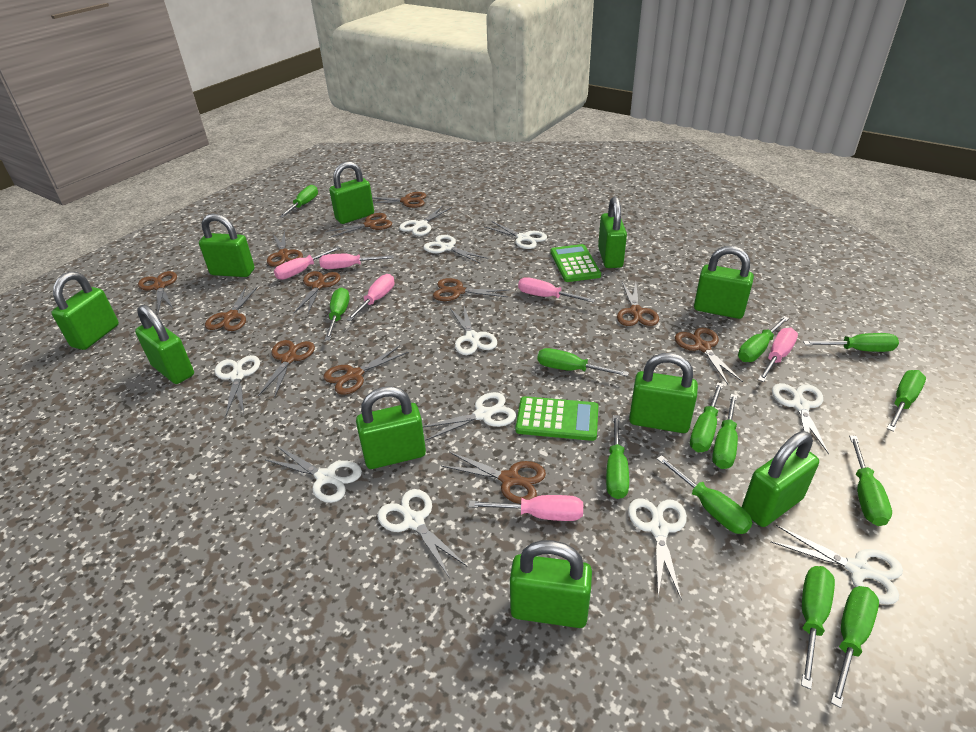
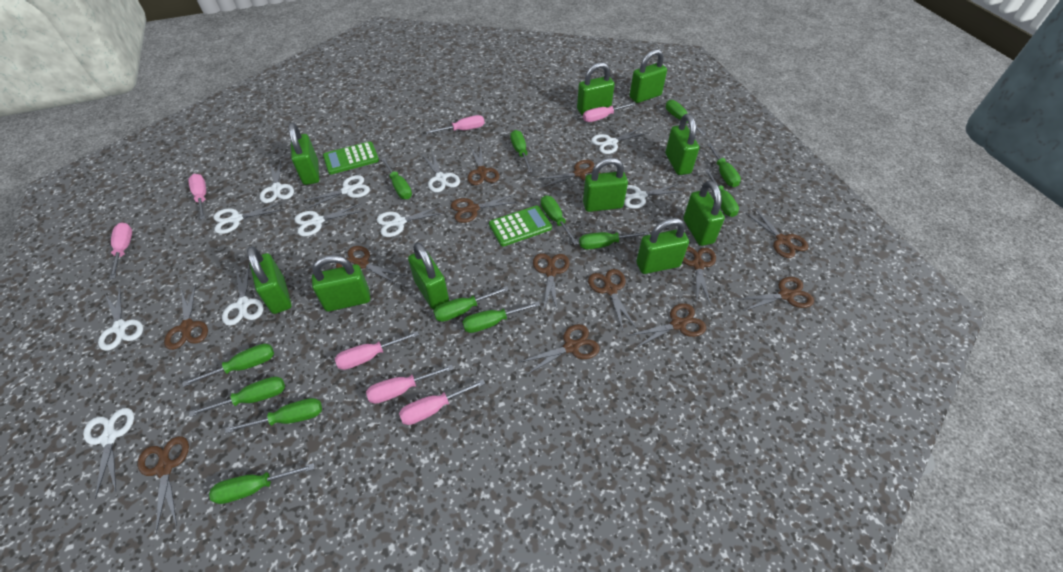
brown scissors: 12 -> 13
pink screwdriver: 6 -> 7

